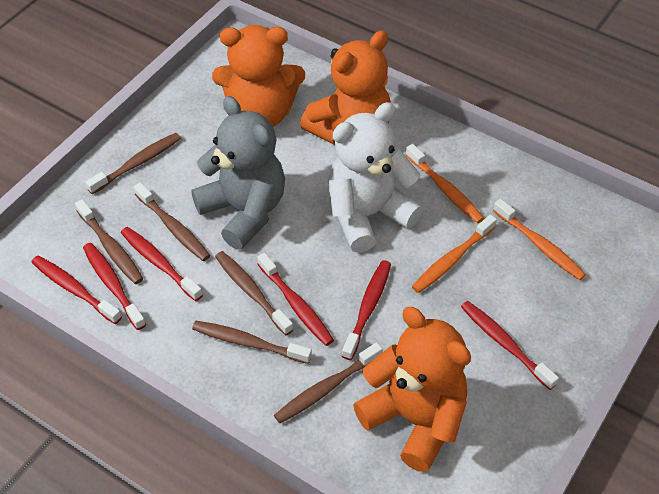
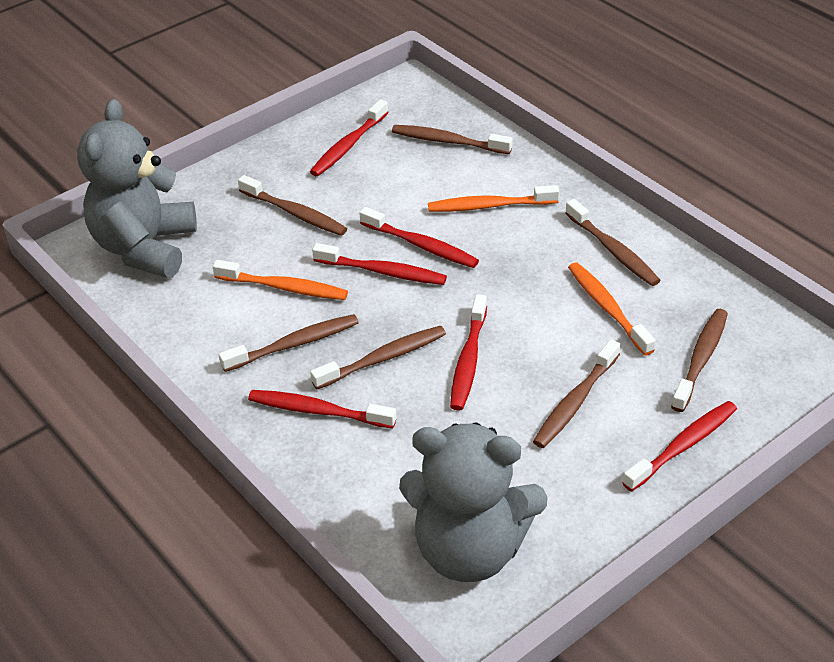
brown toothbrush: 6 -> 7
grey teddy bear: 1 -> 2
orange teddy bear: 3 -> 0
white teddy bear: 1 -> 0

